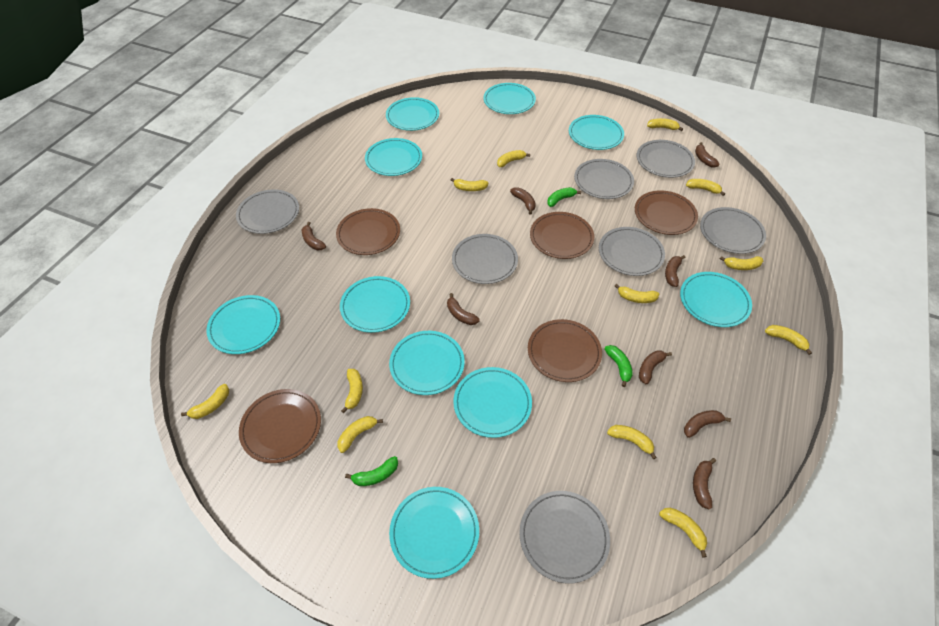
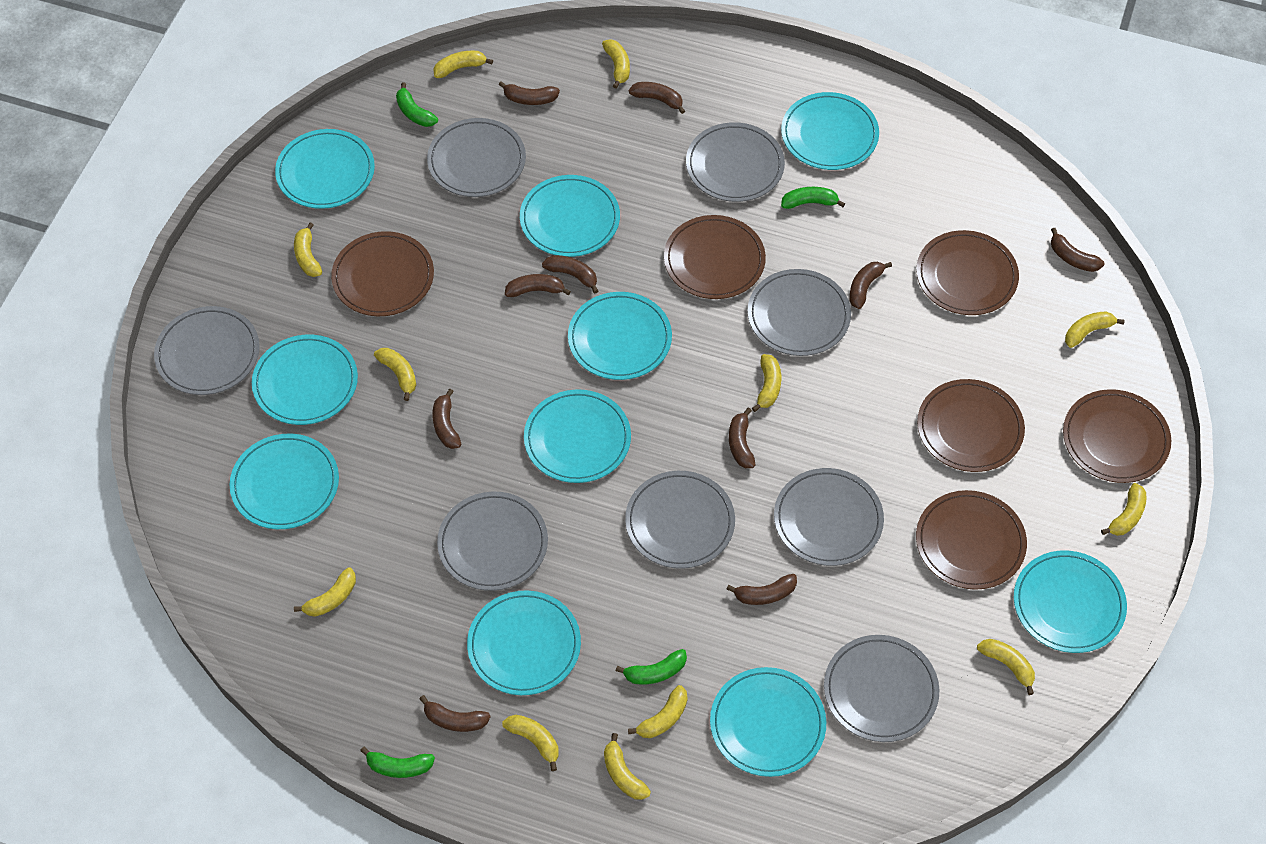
brown banana: 8 -> 10
brown plate: 5 -> 6
green banana: 3 -> 4
grey plate: 7 -> 8

